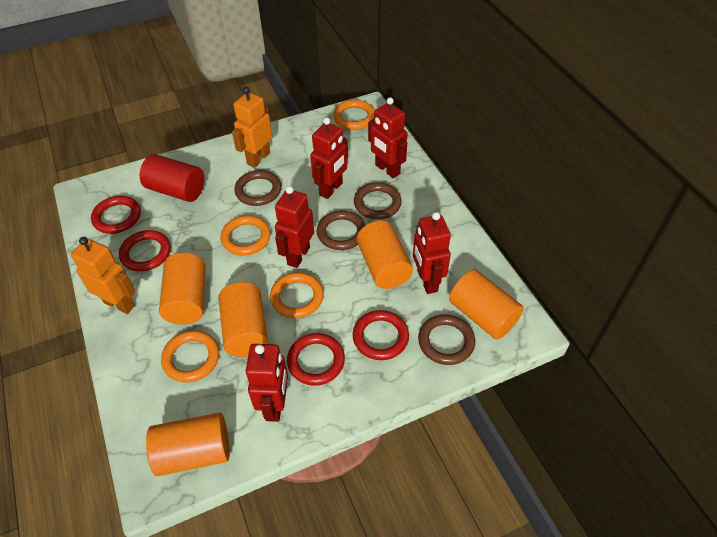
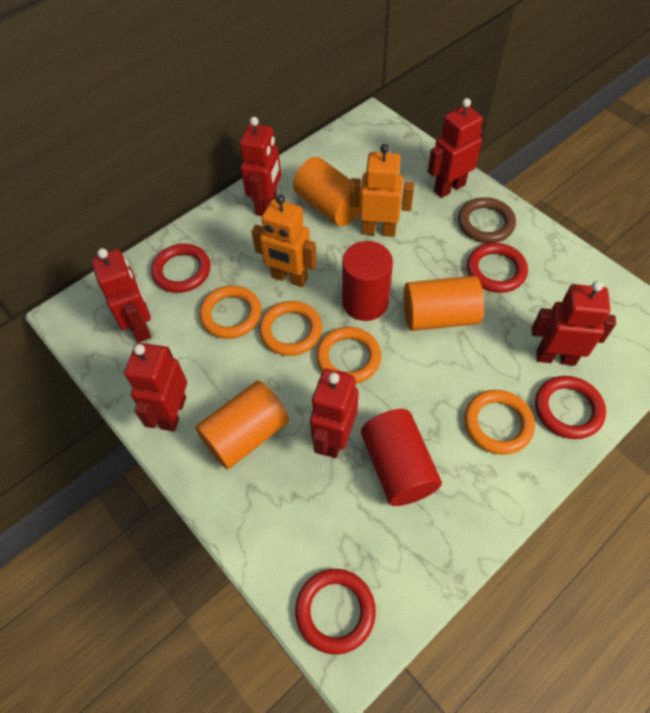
brown ring: 4 -> 1
orange cylinder: 5 -> 3
red cylinder: 1 -> 2
red robot: 5 -> 6

